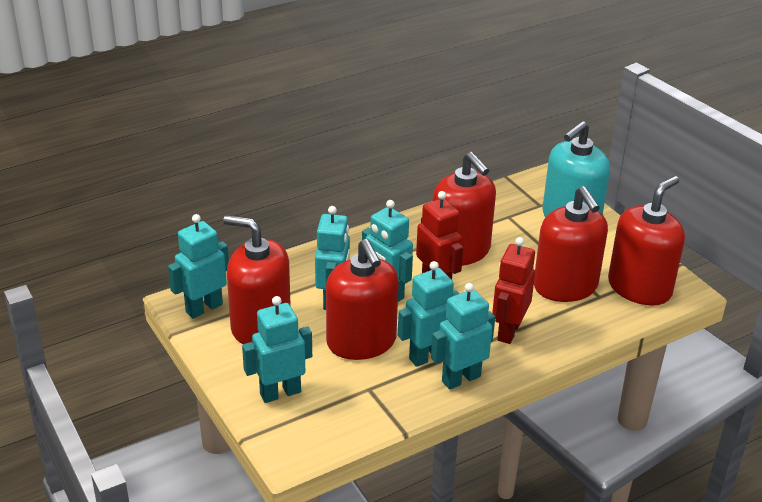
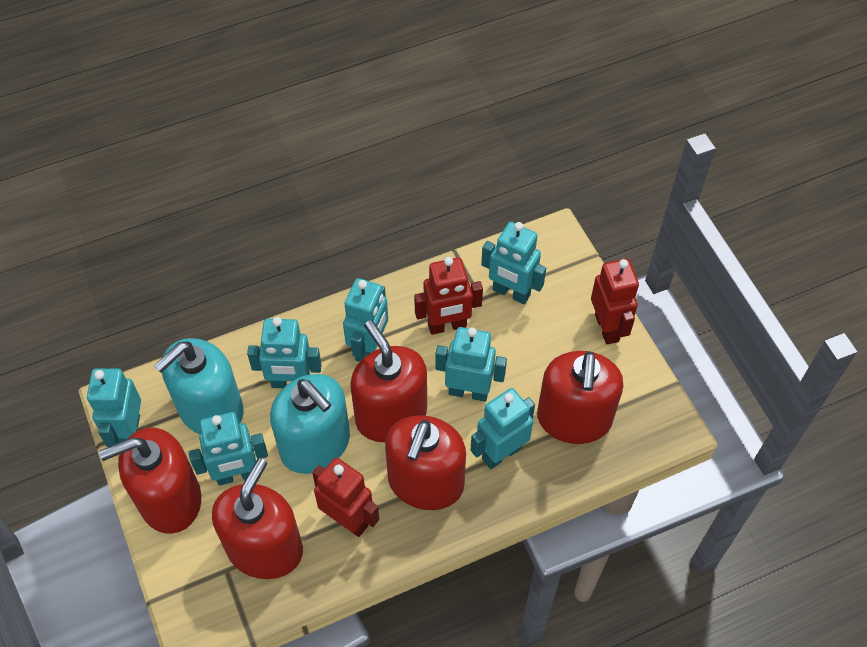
red robot: 2 -> 3
turquoise robot: 6 -> 7
turquoise soap dispenser: 1 -> 2

